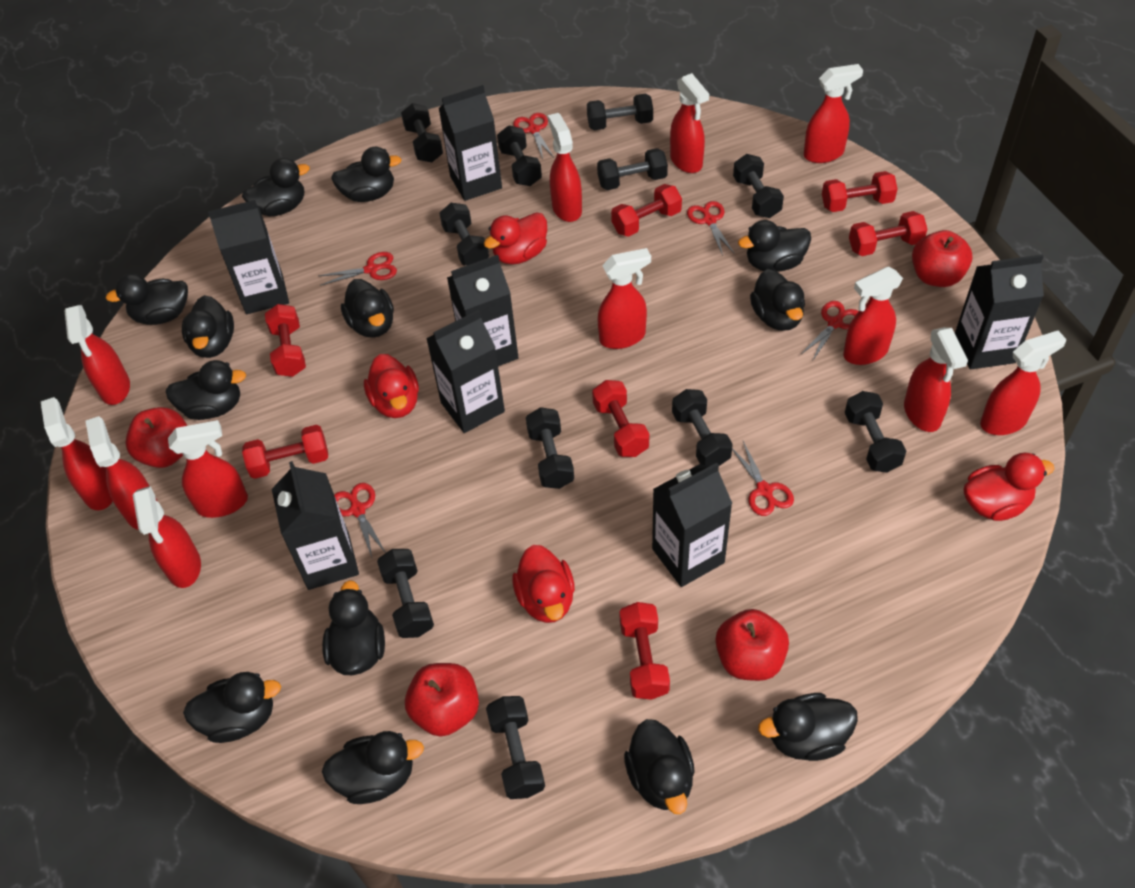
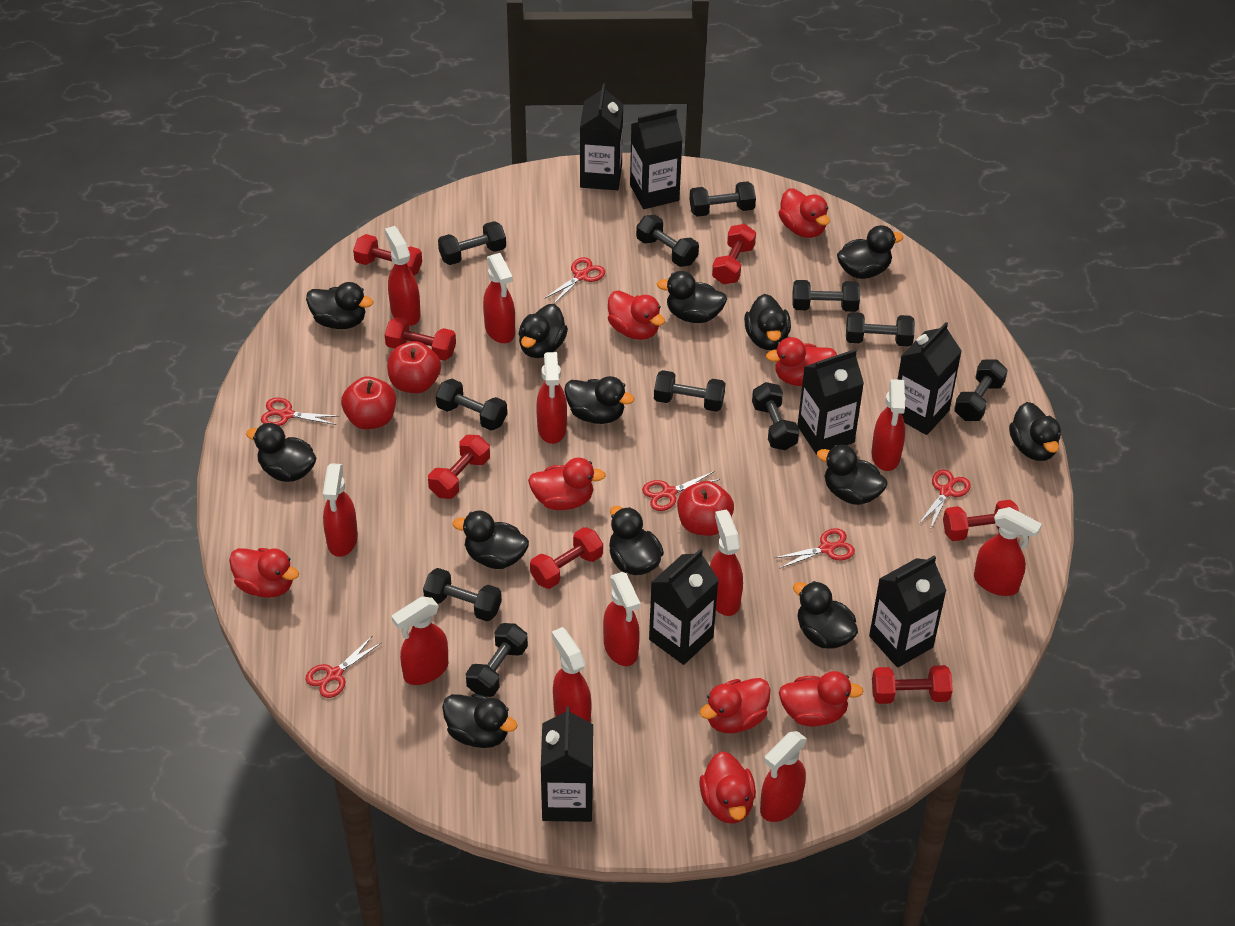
red apple: 4 -> 3
red duck: 4 -> 8
red spray bottle: 12 -> 11

